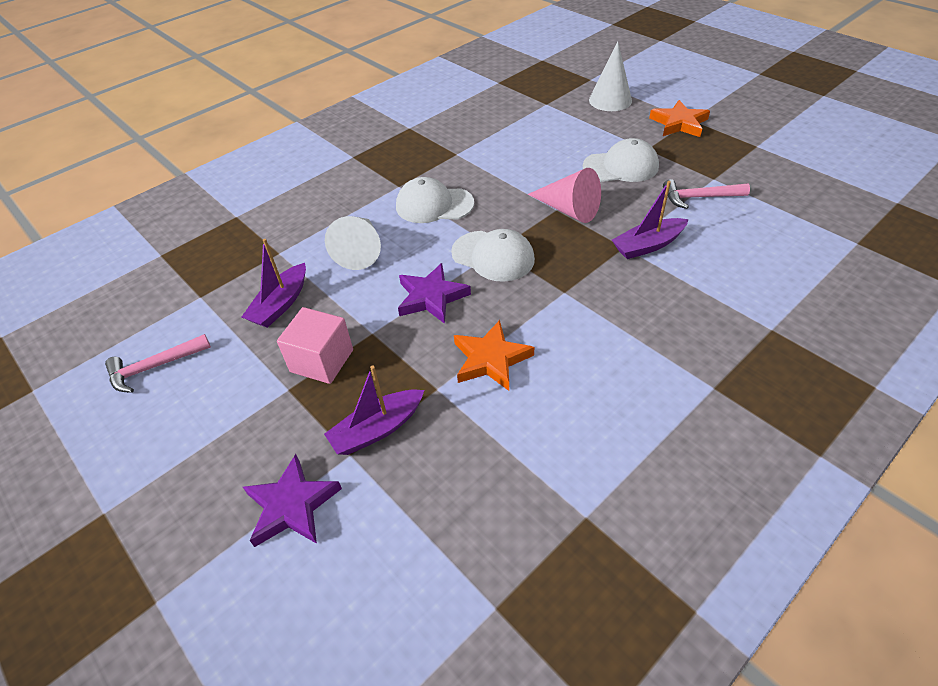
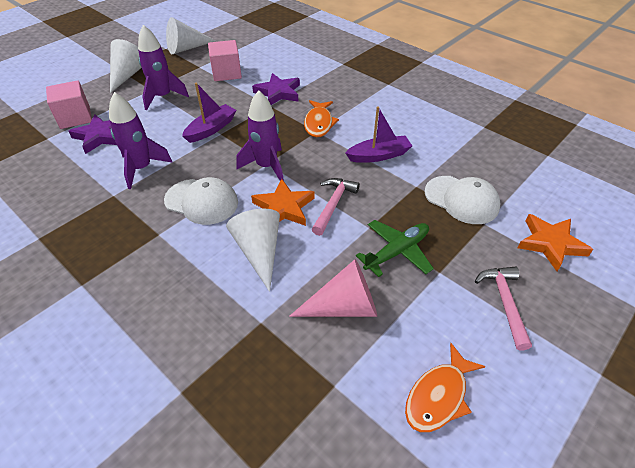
green plane: 0 -> 1
orange fish: 0 -> 2
pink cube: 1 -> 2
purple boat: 3 -> 2
purple rocket: 0 -> 3
white cap: 3 -> 2
white cone: 2 -> 3

